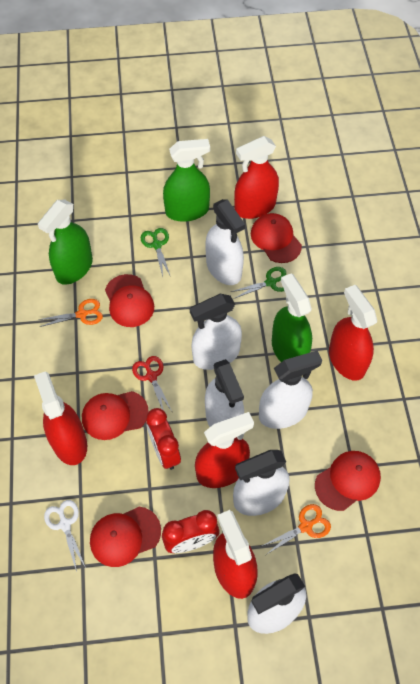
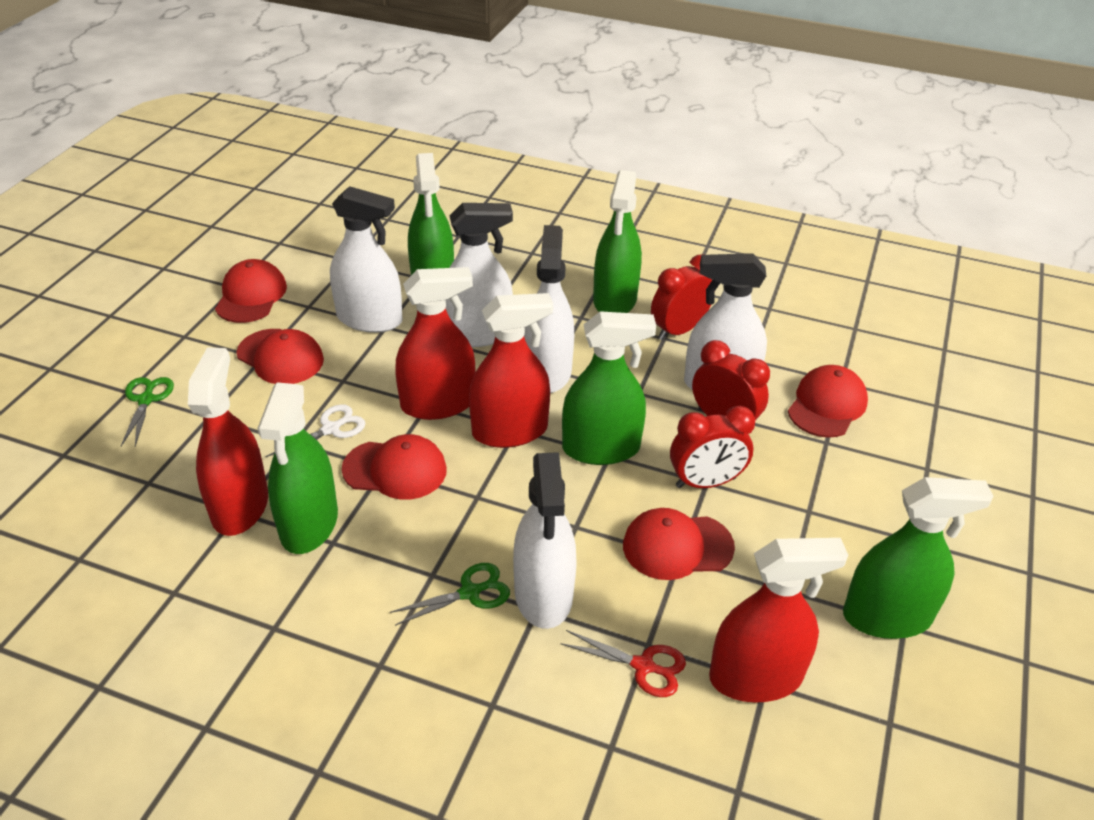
green spray bottle: 3 -> 5
orange scissors: 2 -> 0
red clock: 2 -> 3
red spray bottle: 5 -> 4
white spray bottle: 6 -> 5

